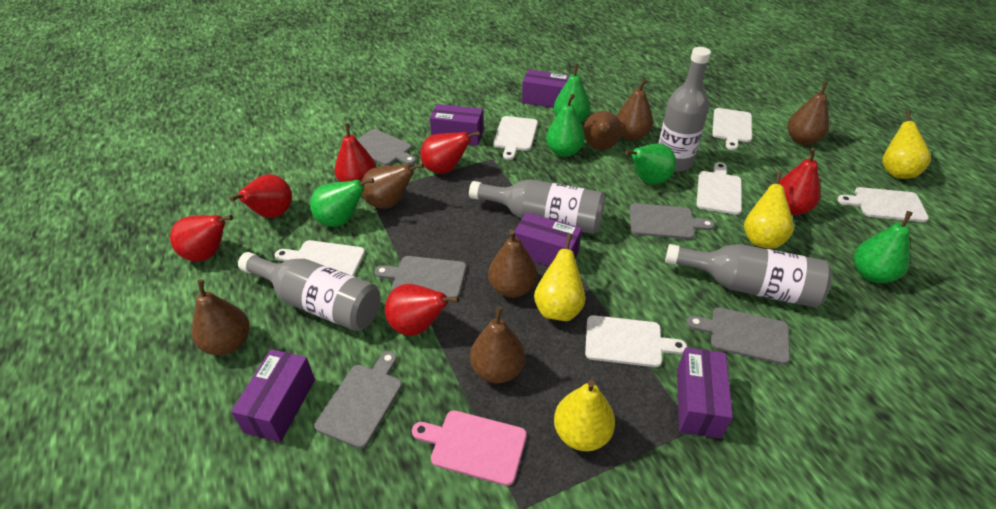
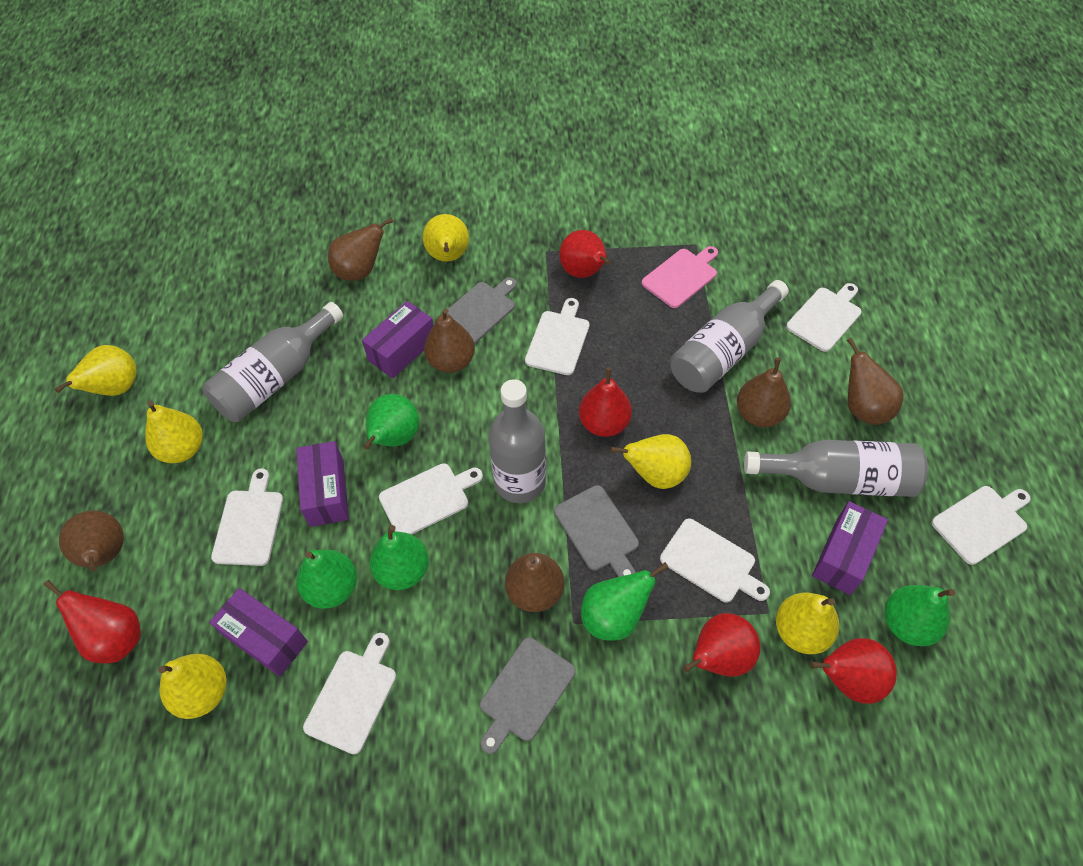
brown pear: 7 -> 6
grey cutting board: 5 -> 3
purple box: 5 -> 4
red pear: 6 -> 5
white cutting board: 6 -> 7
yellow pear: 4 -> 6

